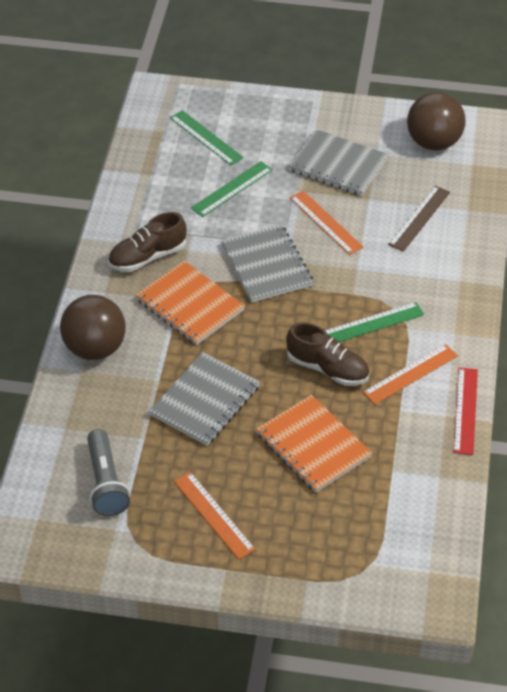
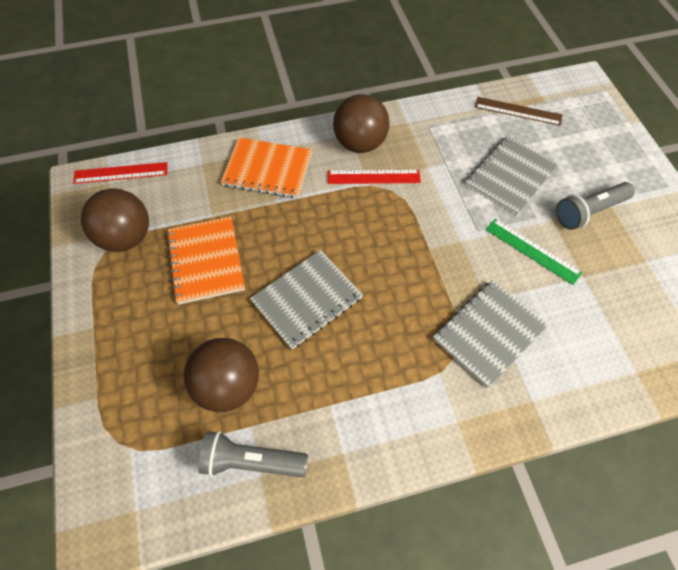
brown ball: 2 -> 3
brown shoe: 2 -> 0
green ruler: 3 -> 1
grey flashlight: 1 -> 2
orange ruler: 3 -> 0
red ruler: 1 -> 2

